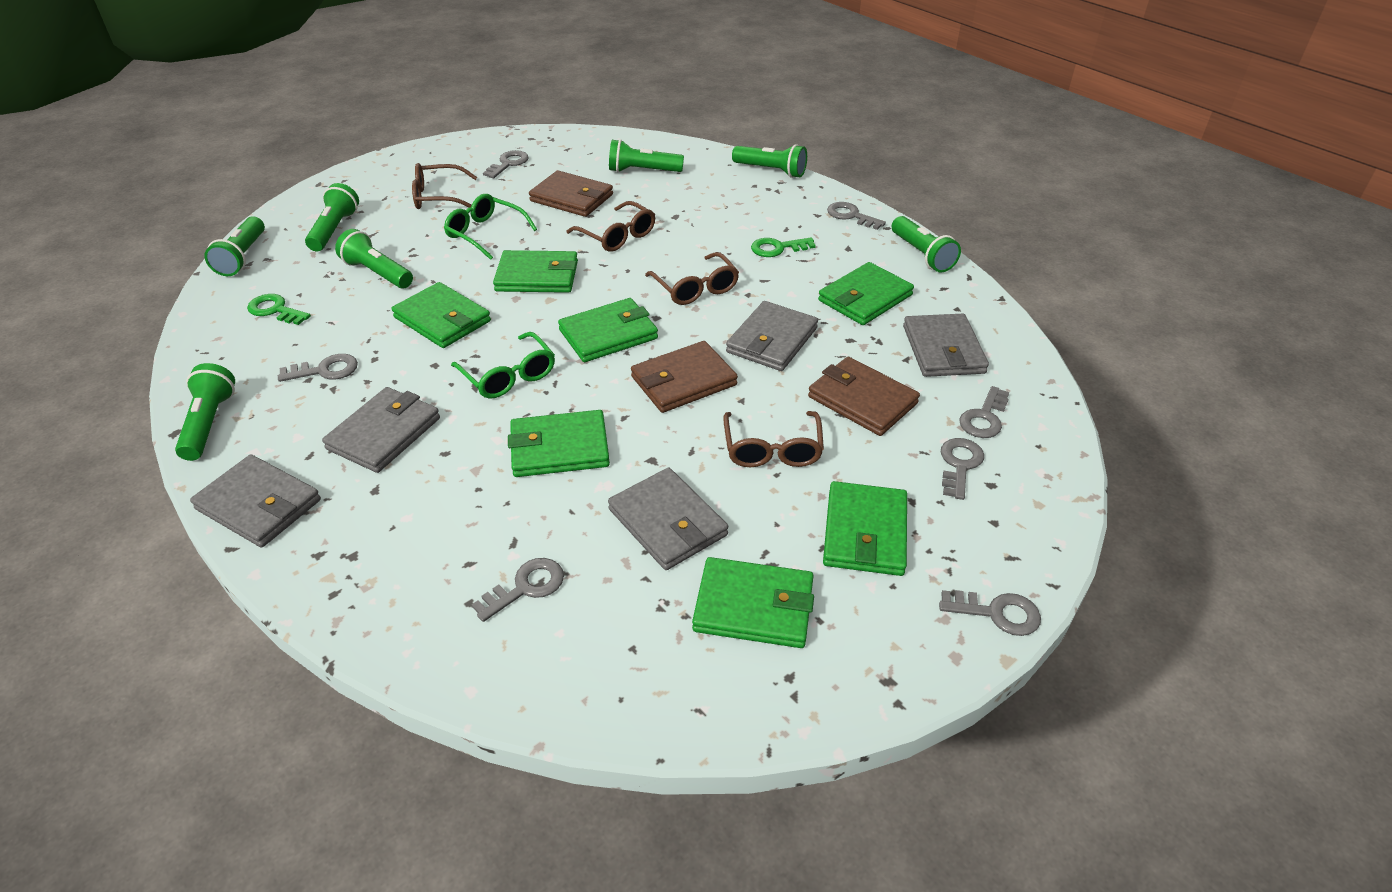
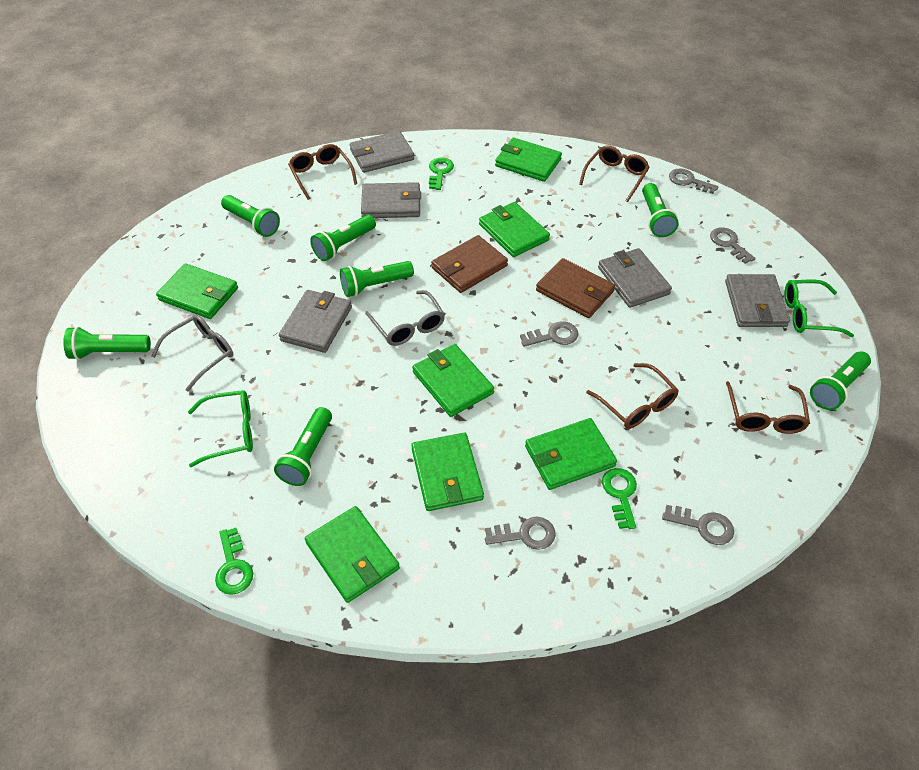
brown wallet: 3 -> 2
green key: 2 -> 3
grey glasses: 0 -> 2
grey key: 7 -> 5

